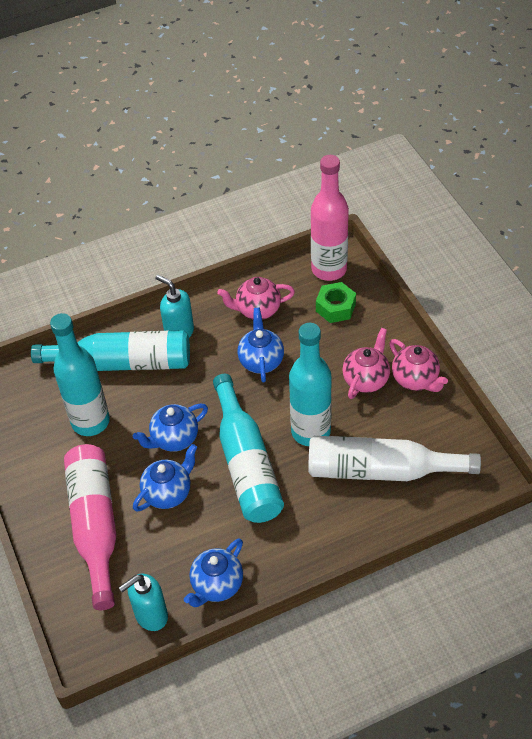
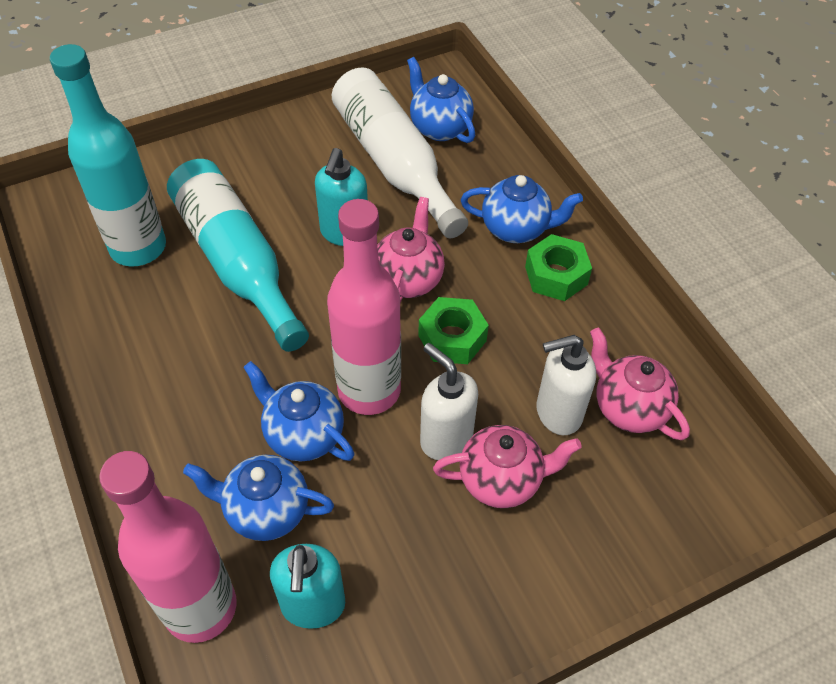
green nut: 1 -> 2
turquoise bottle: 4 -> 2
white soap dispenser: 0 -> 2

